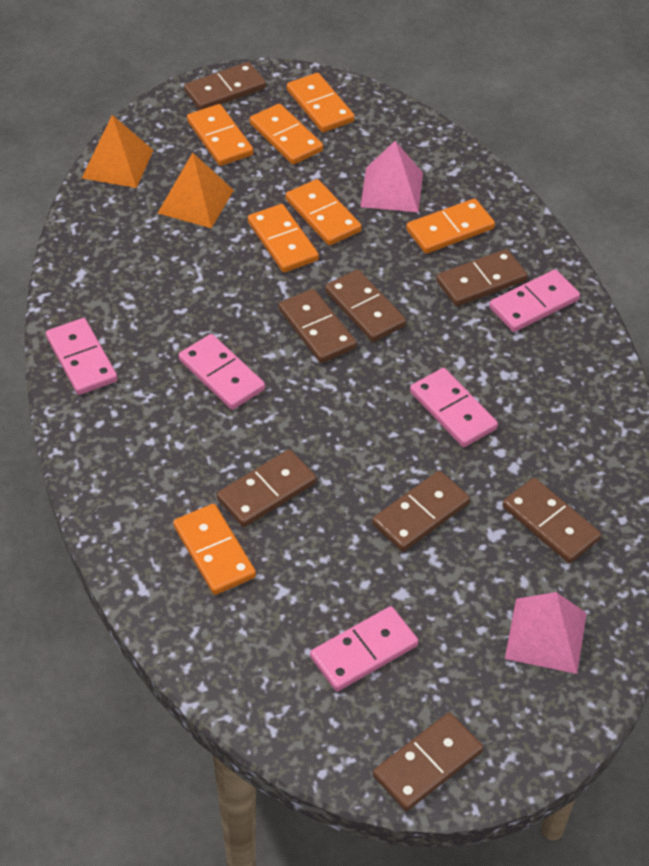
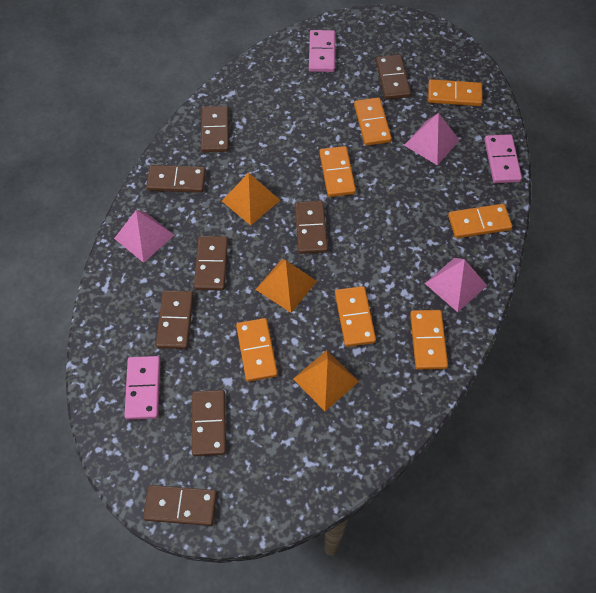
orange pyramid: 2 -> 3
pink domino: 5 -> 3
pink pyramid: 2 -> 3

